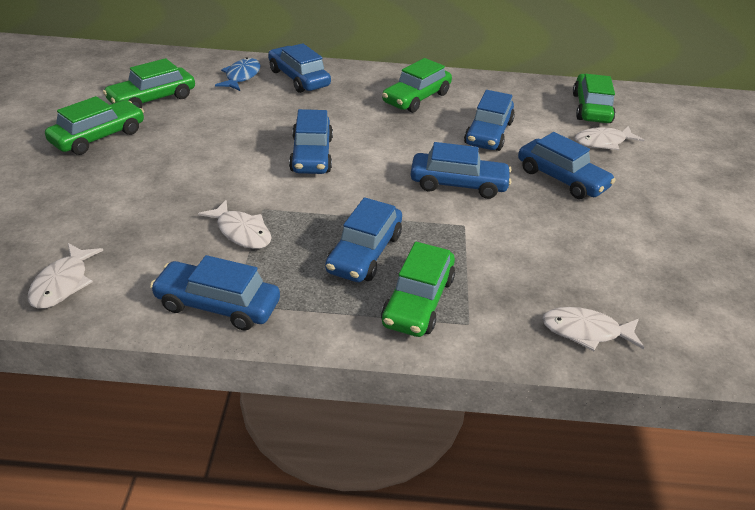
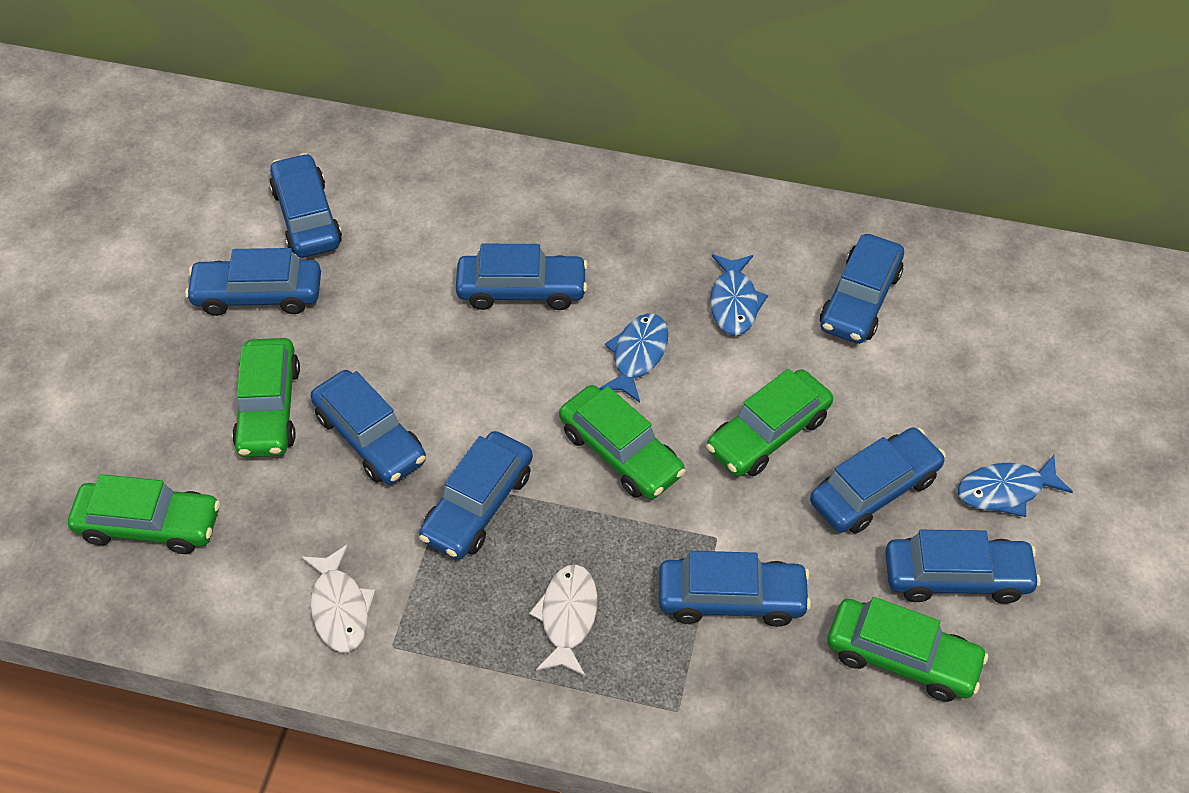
blue car: 7 -> 9
blue fish: 1 -> 3
white fish: 4 -> 2

